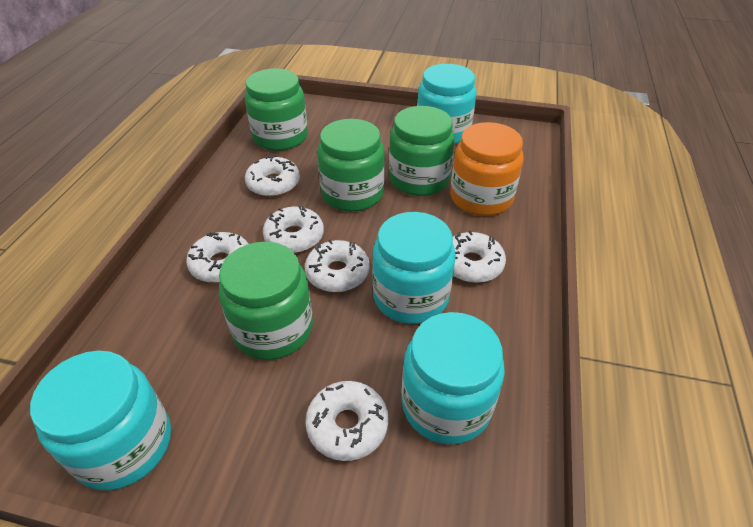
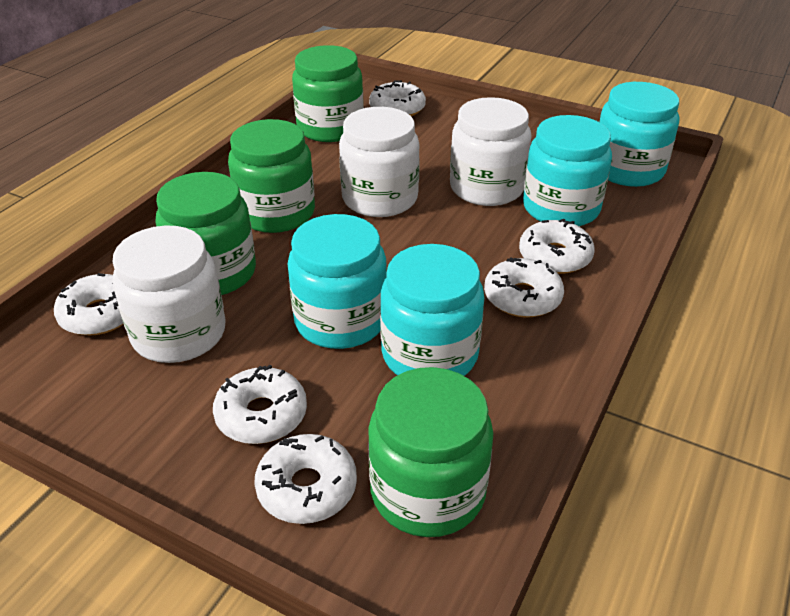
orange jar: 1 -> 0
white jar: 0 -> 3

